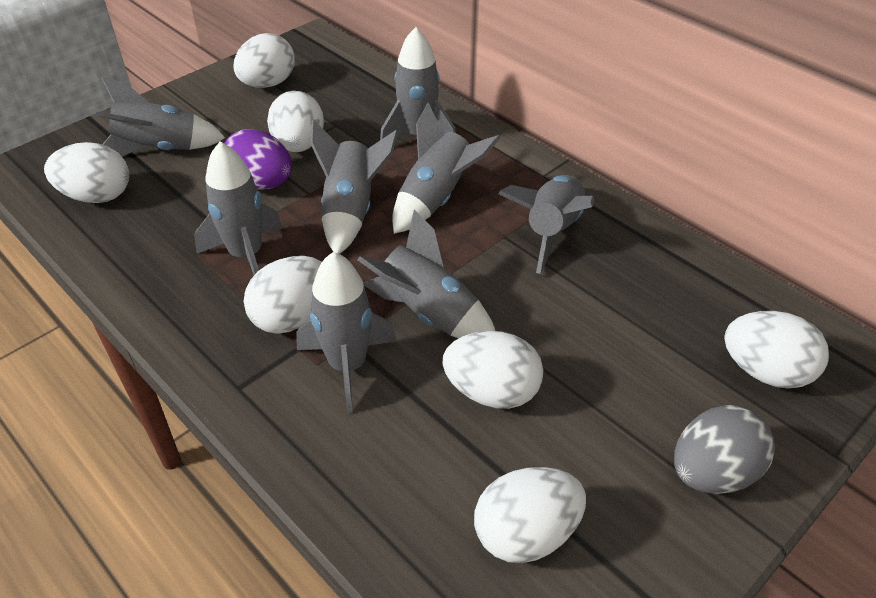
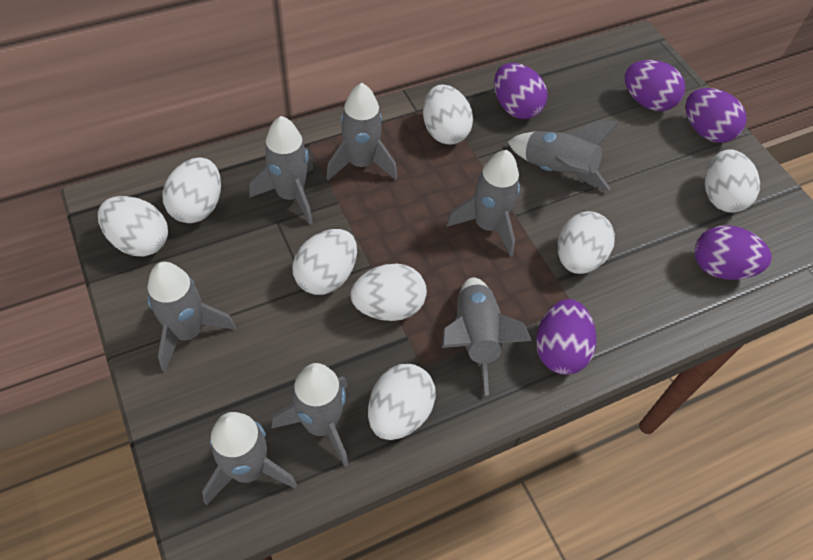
grey egg: 1 -> 0
purple egg: 1 -> 5
white egg: 7 -> 8

